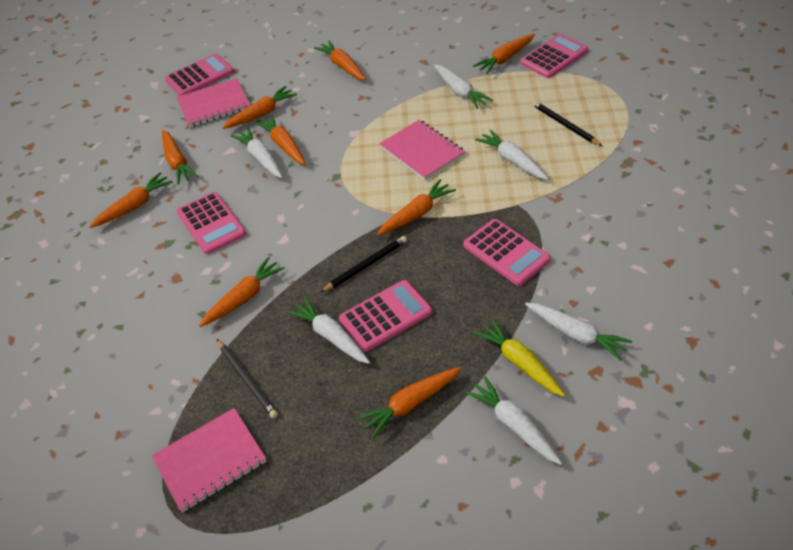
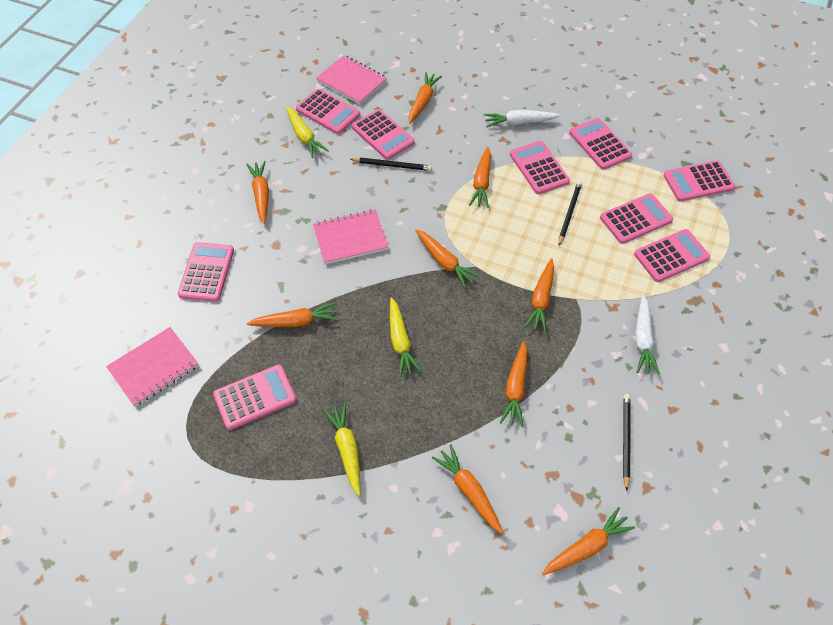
pink calculator: 5 -> 9
white carrot: 6 -> 2
yellow carrot: 1 -> 3

